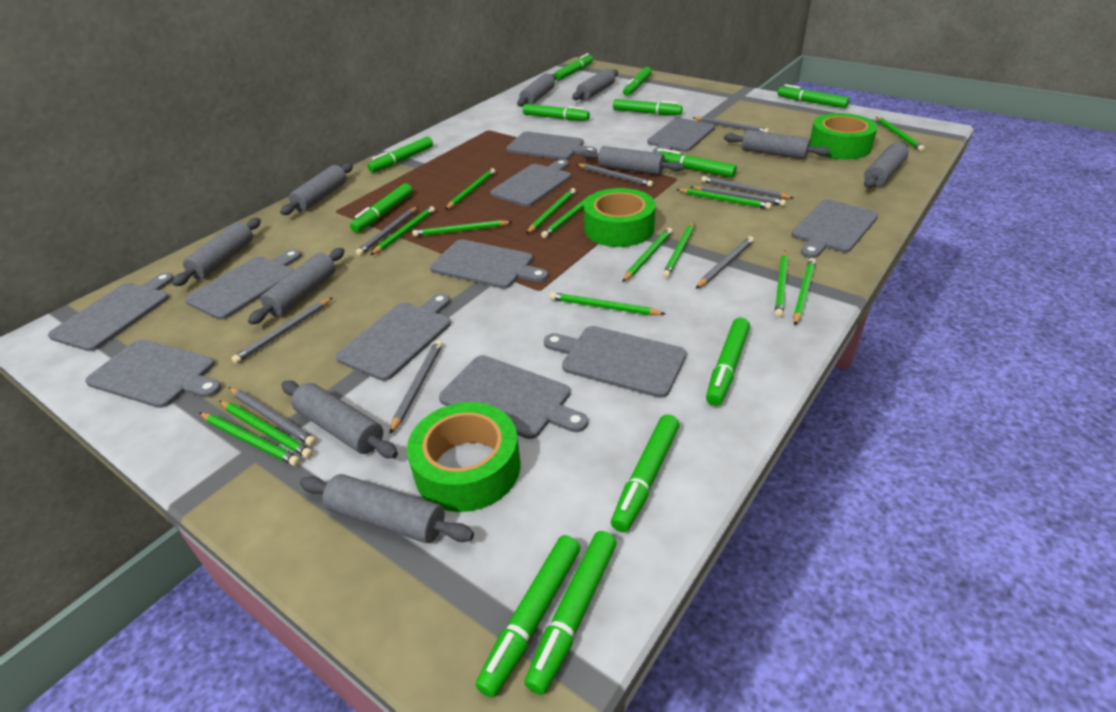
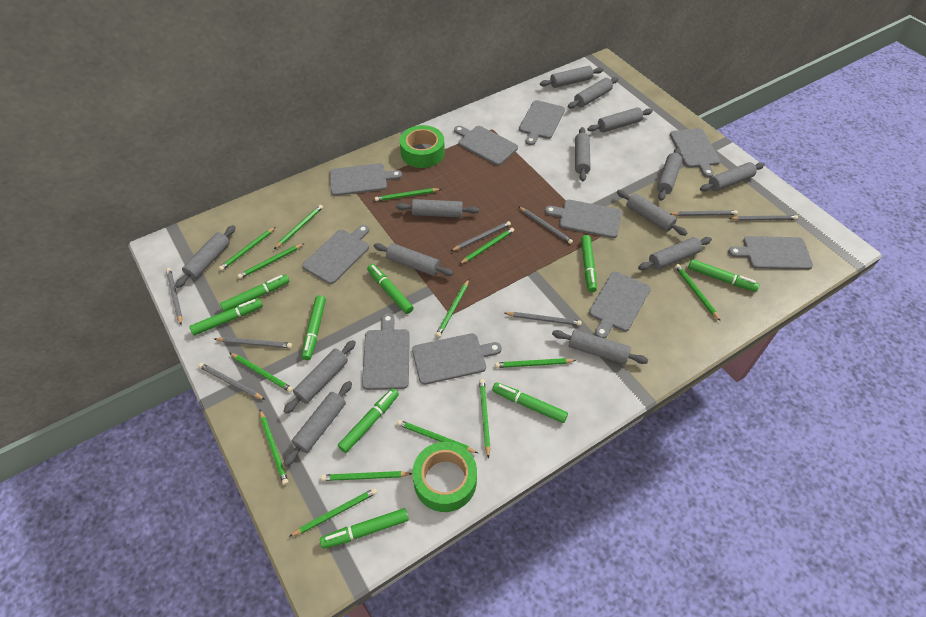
green marker: 12 -> 9
green tape: 3 -> 2
grey cutting board: 11 -> 10
grey pencil: 9 -> 8
grey rolling pin: 10 -> 14

